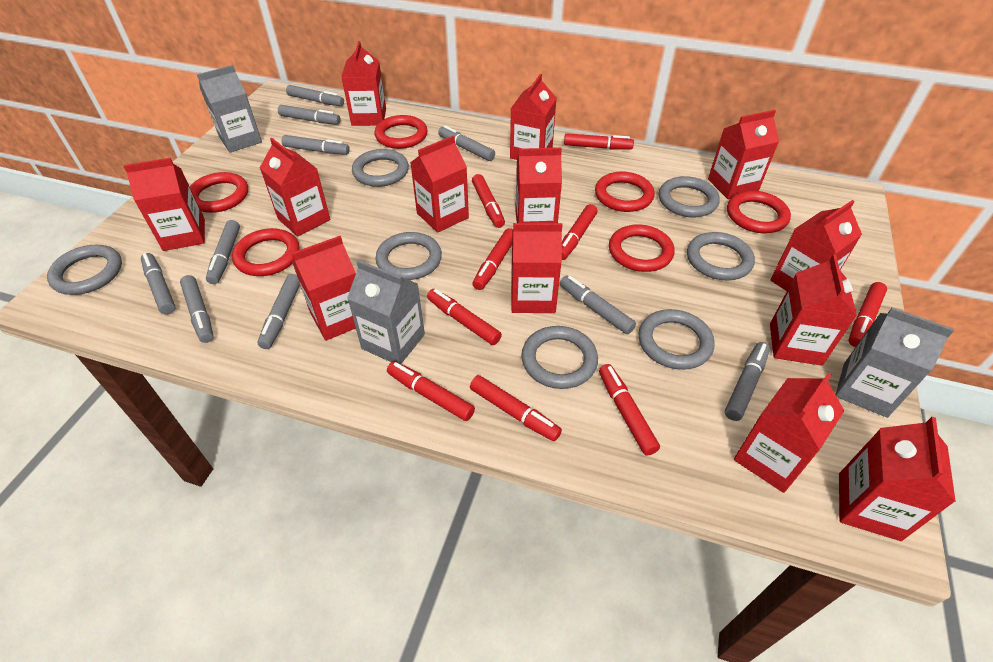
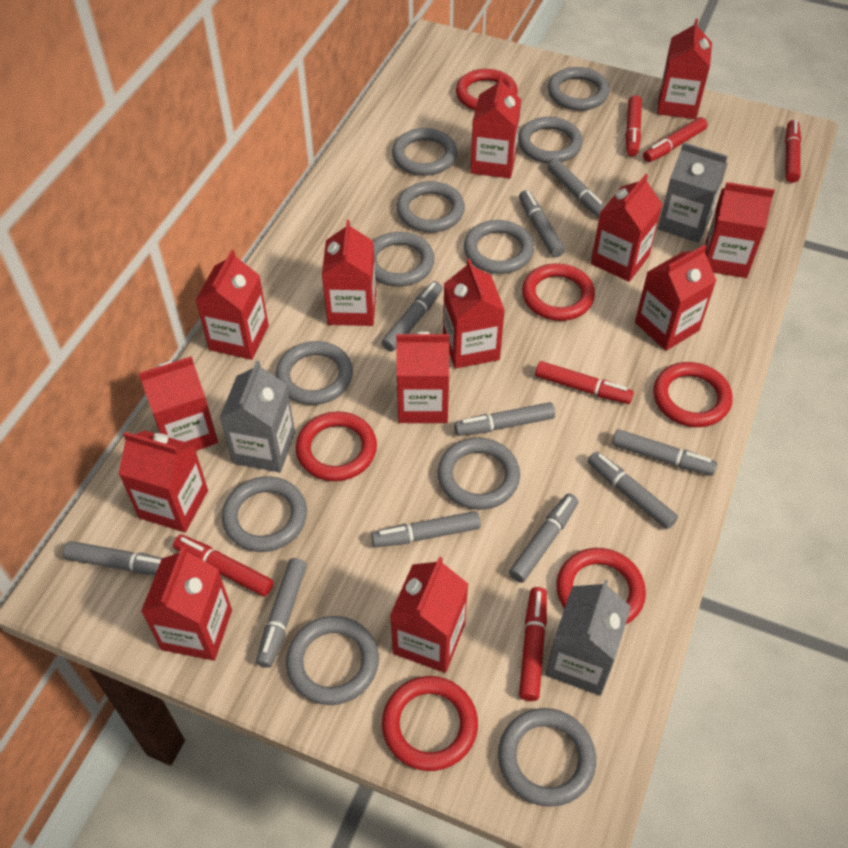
grey ring: 7 -> 11
red marker: 9 -> 6

